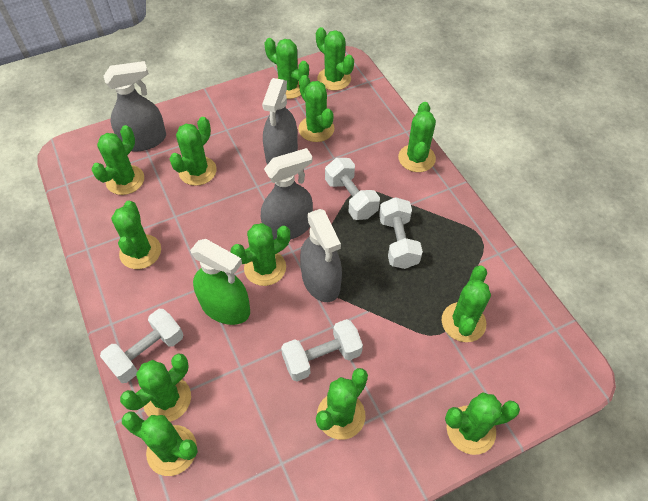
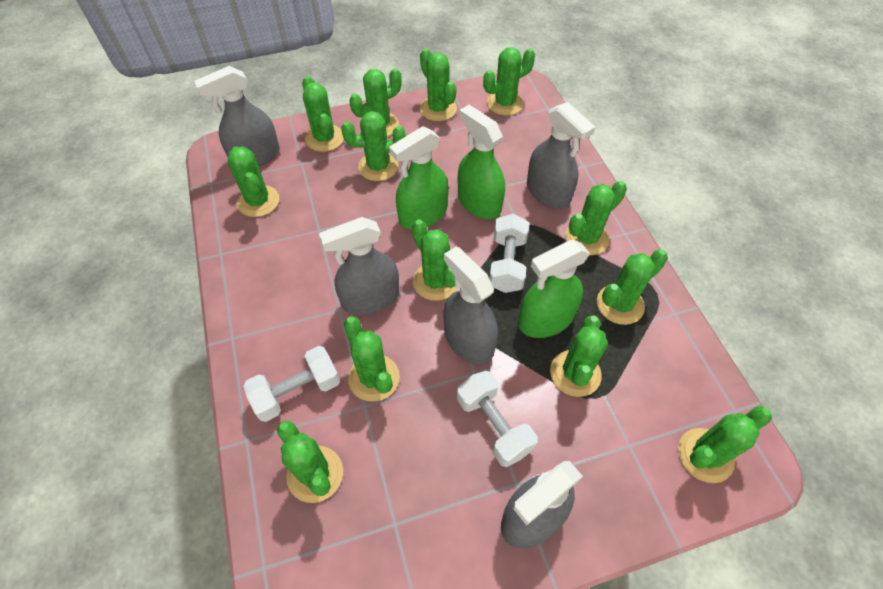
green spray bottle: 1 -> 3
grey spray bottle: 4 -> 5
white dumbbell: 4 -> 3

